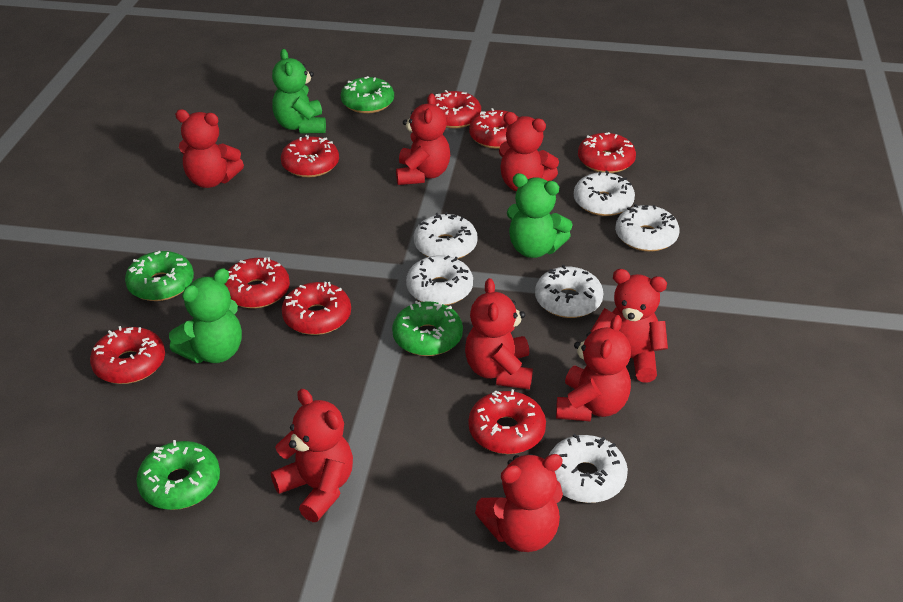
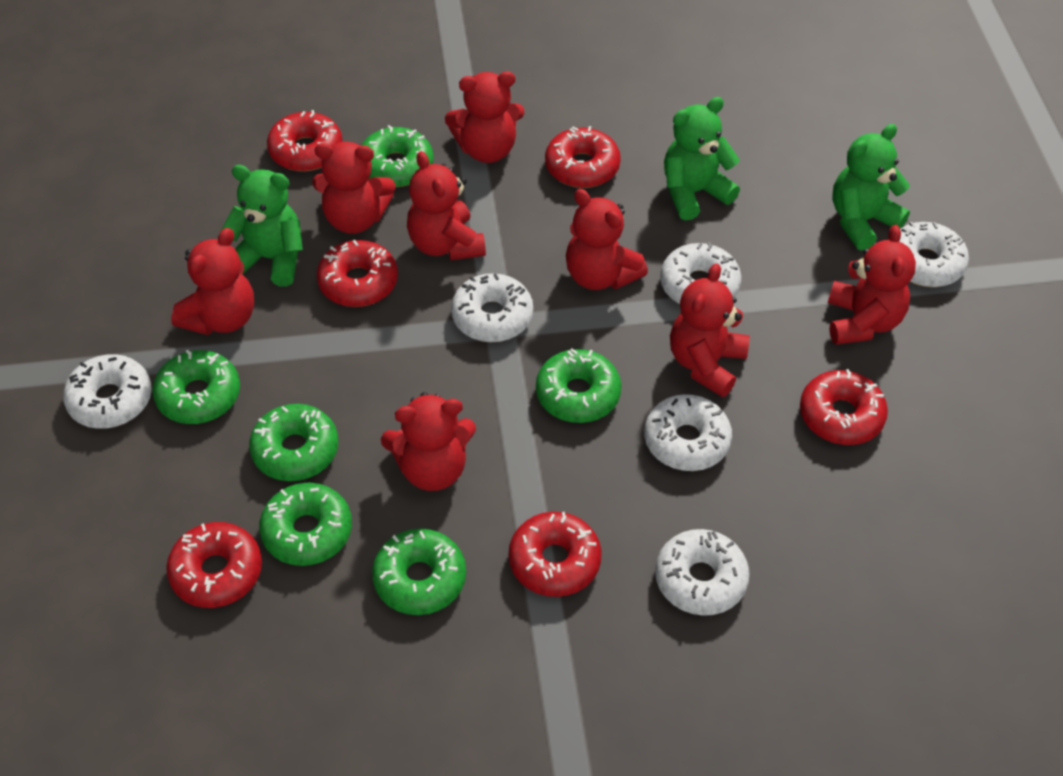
green donut: 4 -> 6
red donut: 8 -> 6

